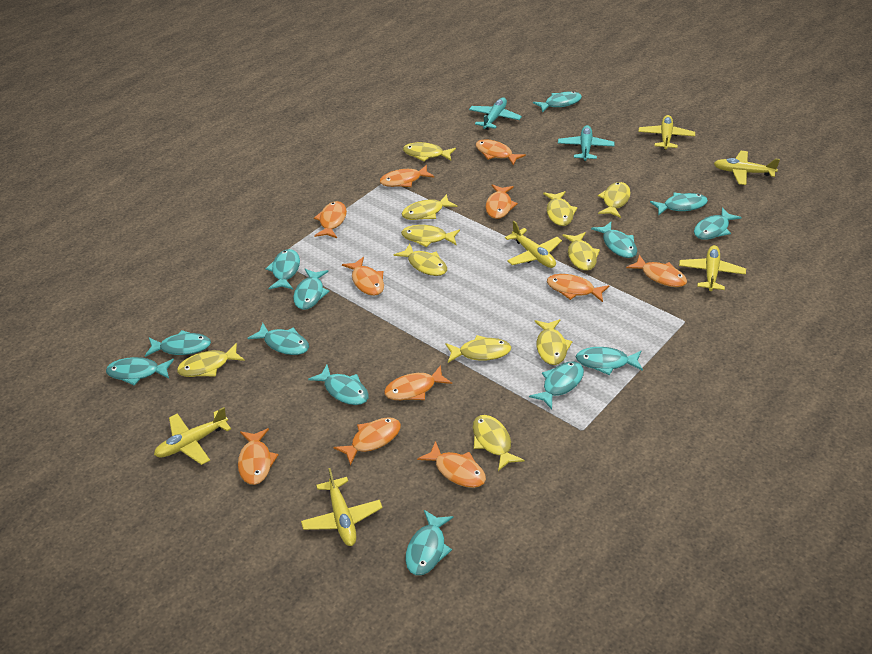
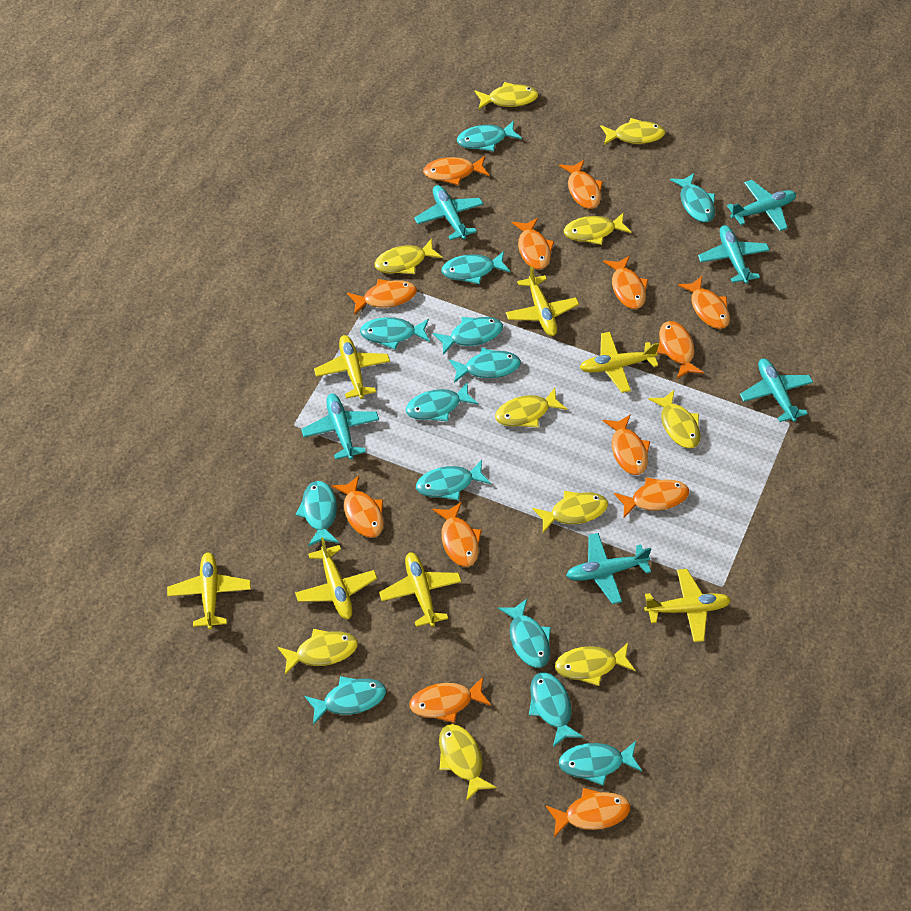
orange fish: 11 -> 13
turquoise plane: 2 -> 6
yellow fish: 11 -> 10
yellow plane: 6 -> 7

